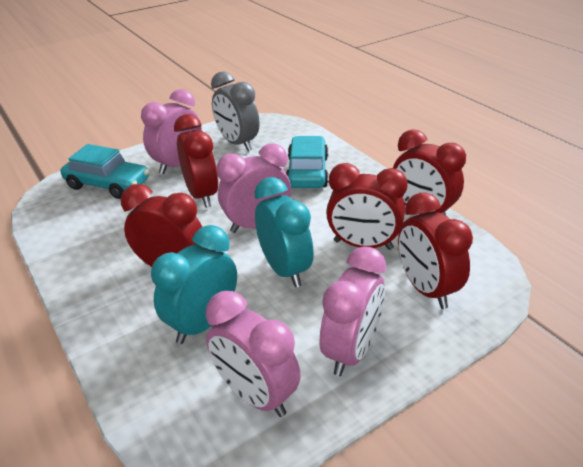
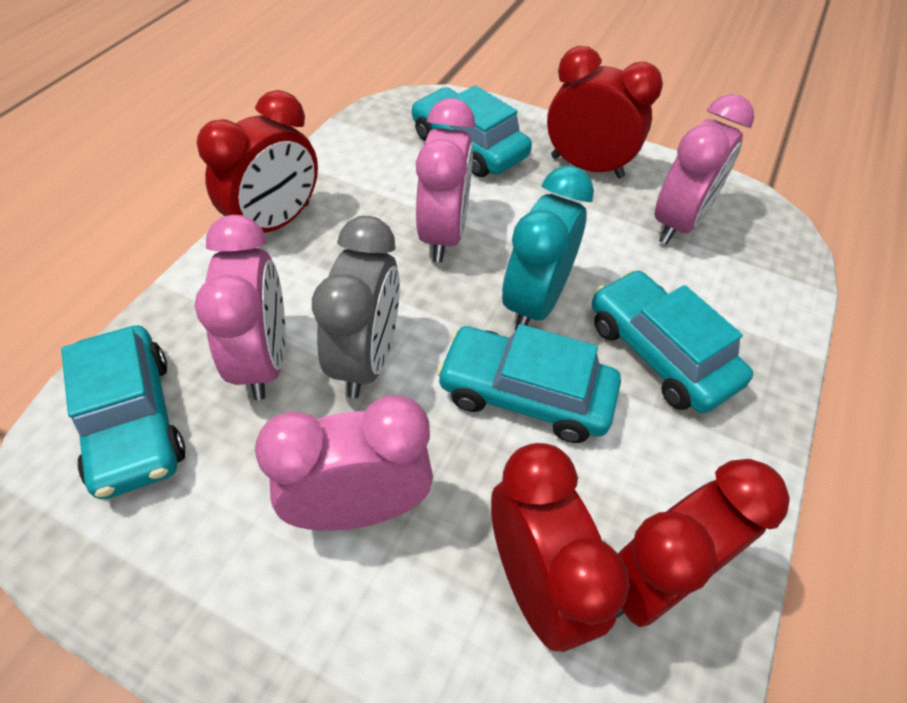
red clock: 5 -> 4
turquoise car: 2 -> 4
turquoise clock: 2 -> 1

